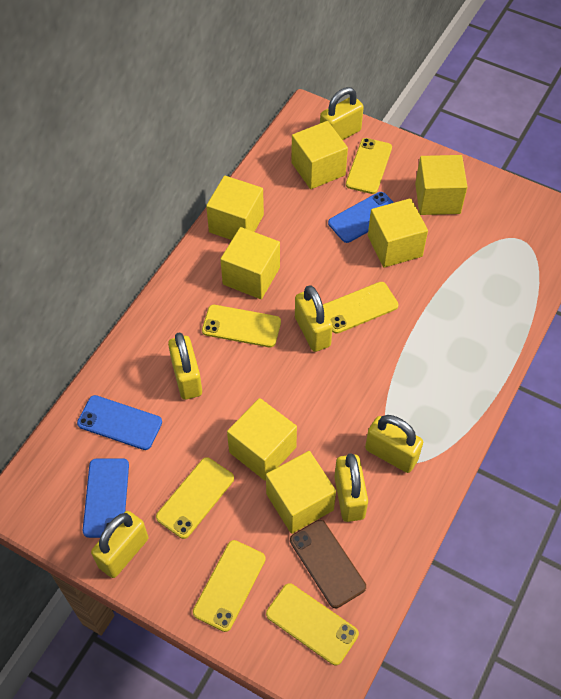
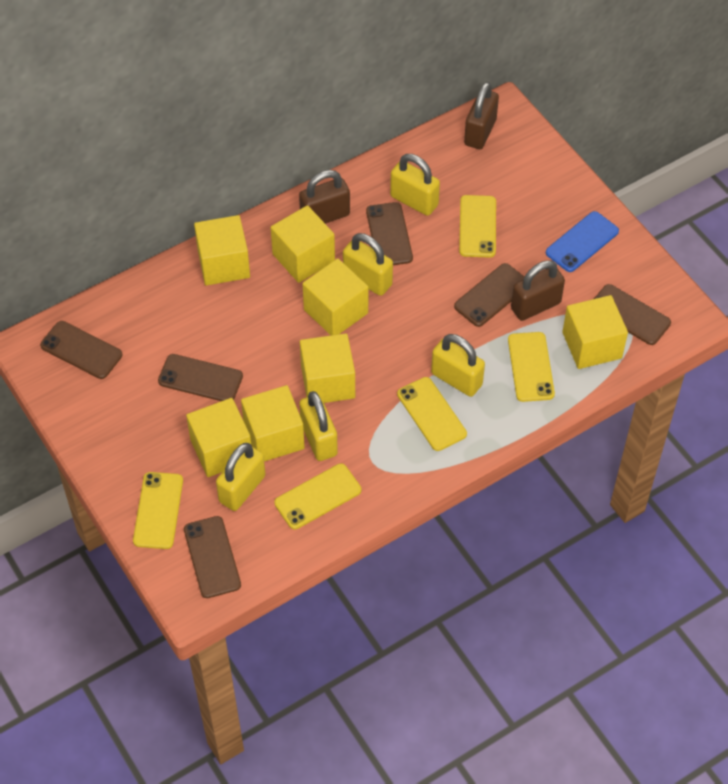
blue phone: 3 -> 1
brown padlock: 0 -> 3
brown phone: 1 -> 6
yellow padlock: 6 -> 5
yellow phone: 6 -> 5

